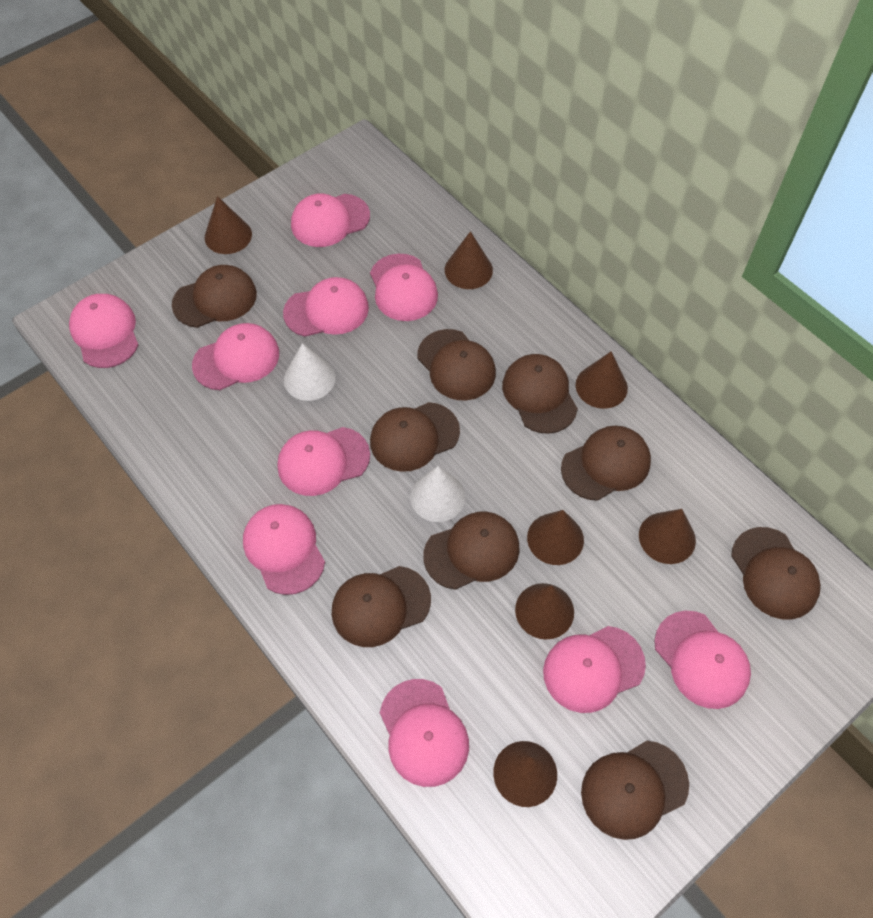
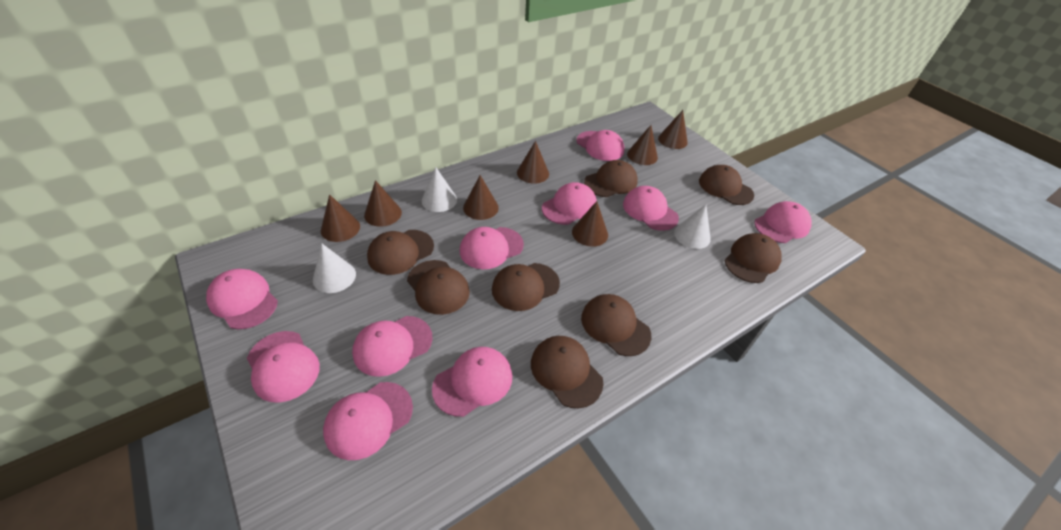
brown cap: 9 -> 8
white cone: 2 -> 3

